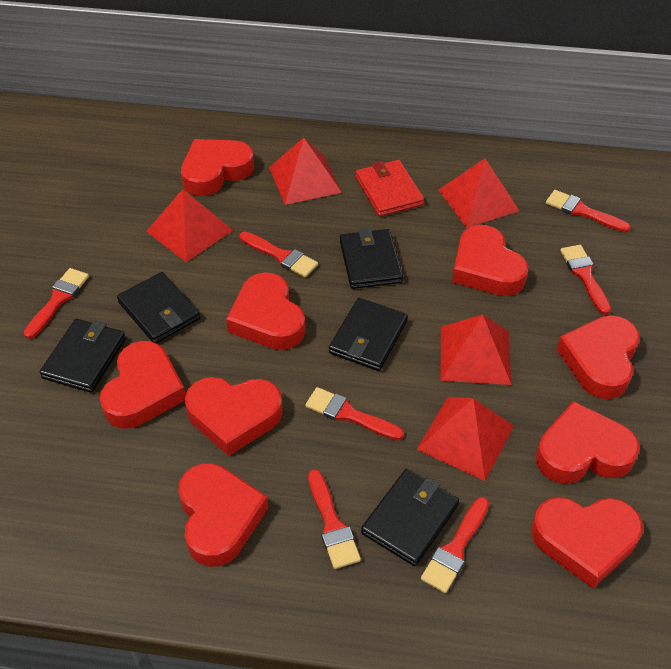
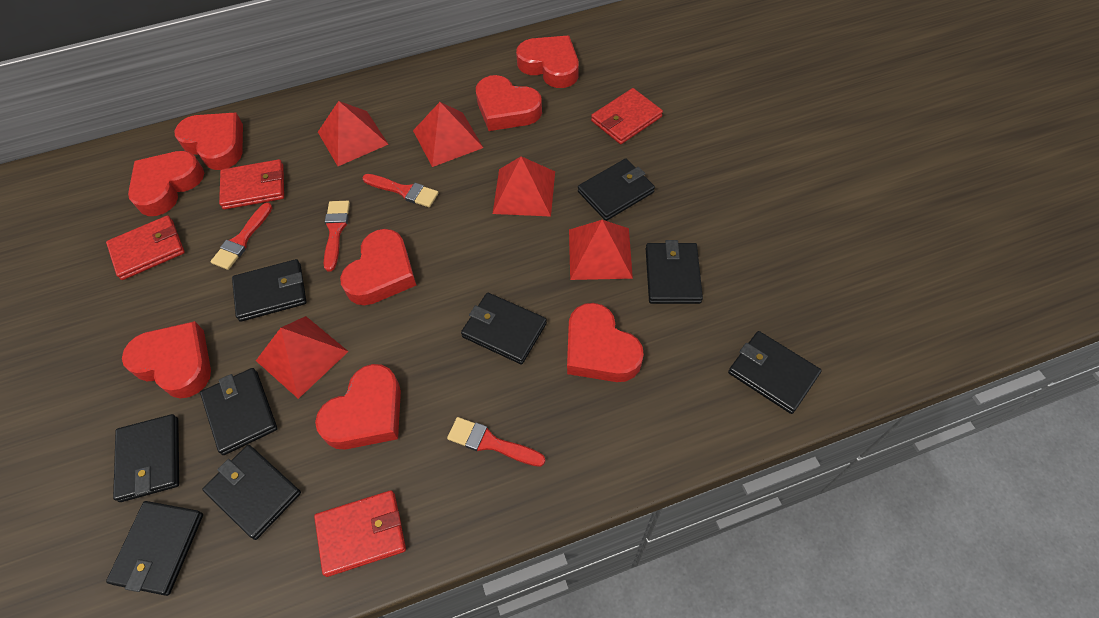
black wallet: 5 -> 9
red brush: 7 -> 4
red heart: 9 -> 8
red wallet: 1 -> 4

